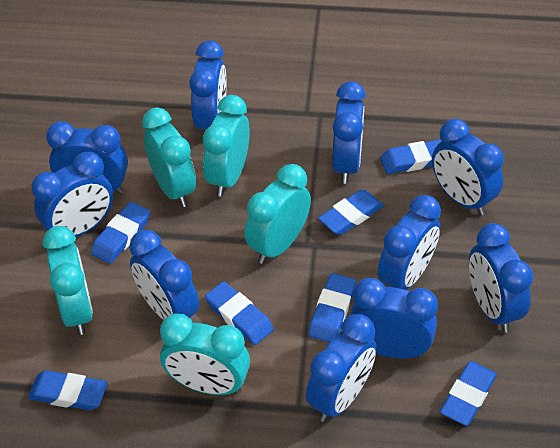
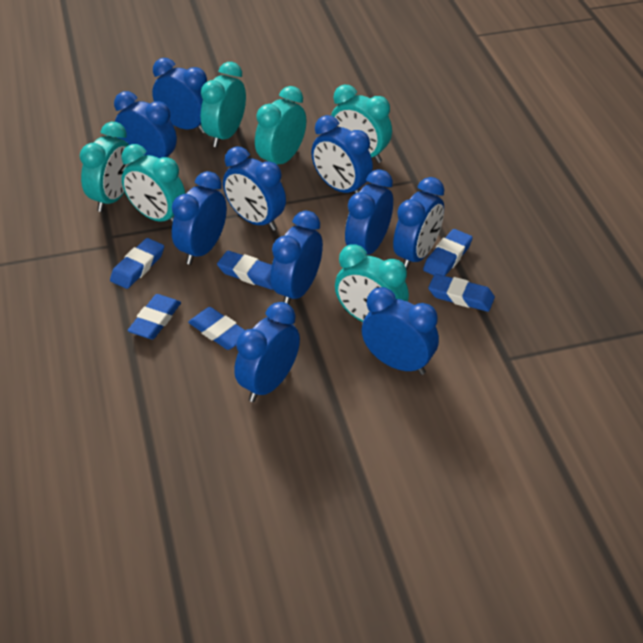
blue eraser: 7 -> 6
turquoise clock: 5 -> 6

